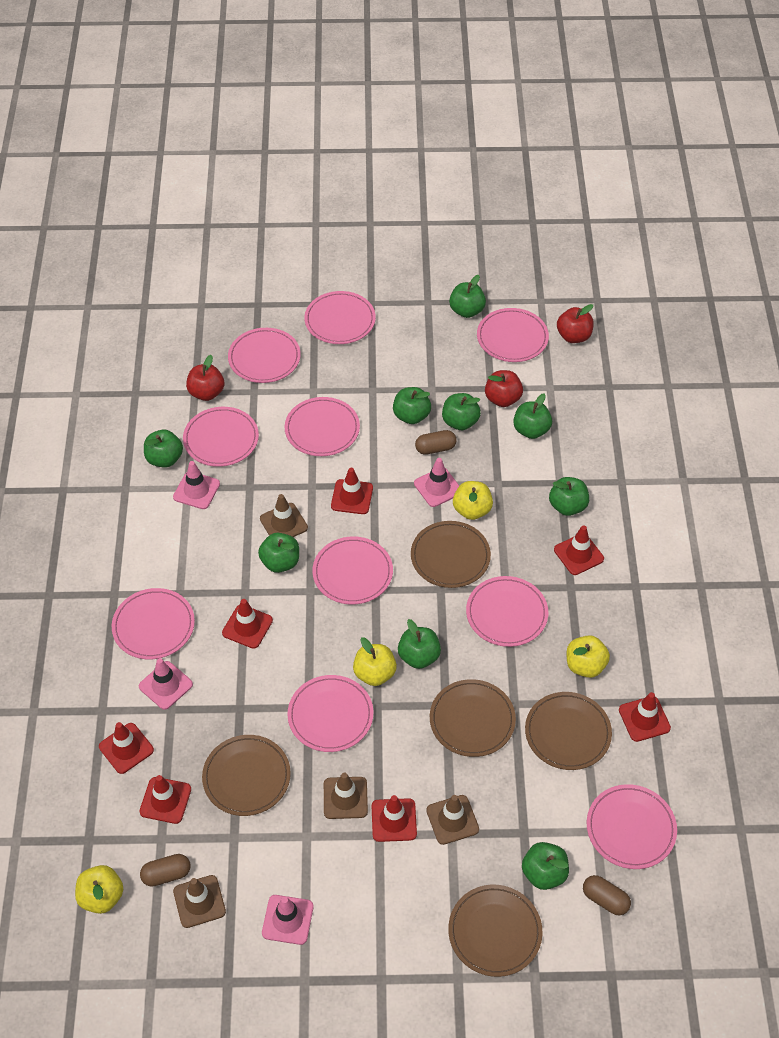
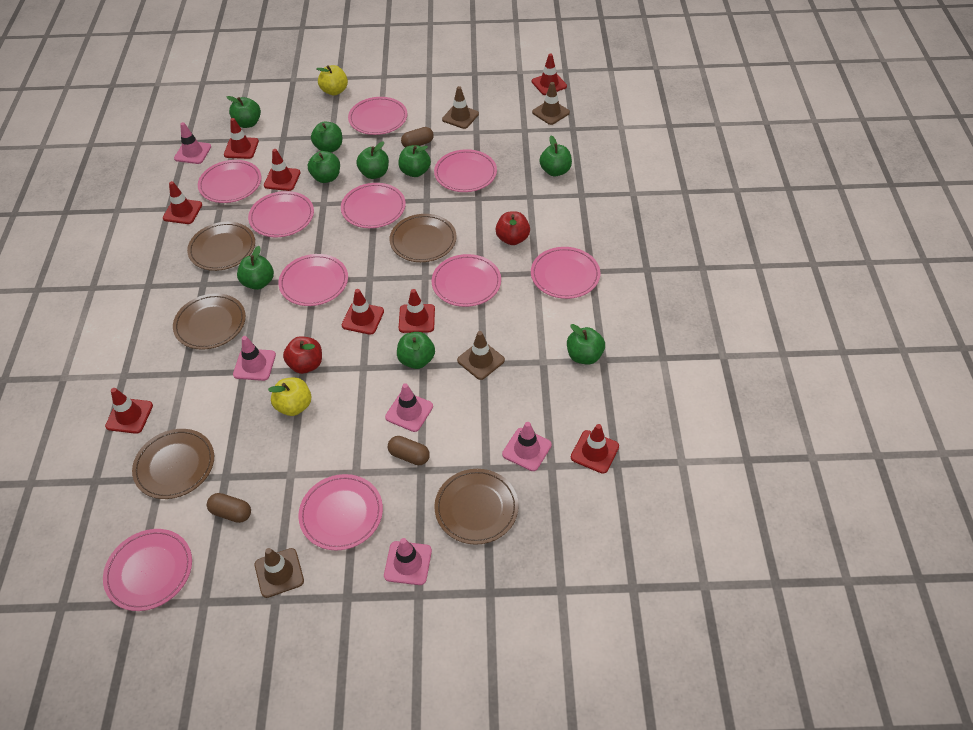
pink traffic cone: 4 -> 5
red apple: 3 -> 2
red traffic cone: 7 -> 8
yellow apple: 4 -> 2

